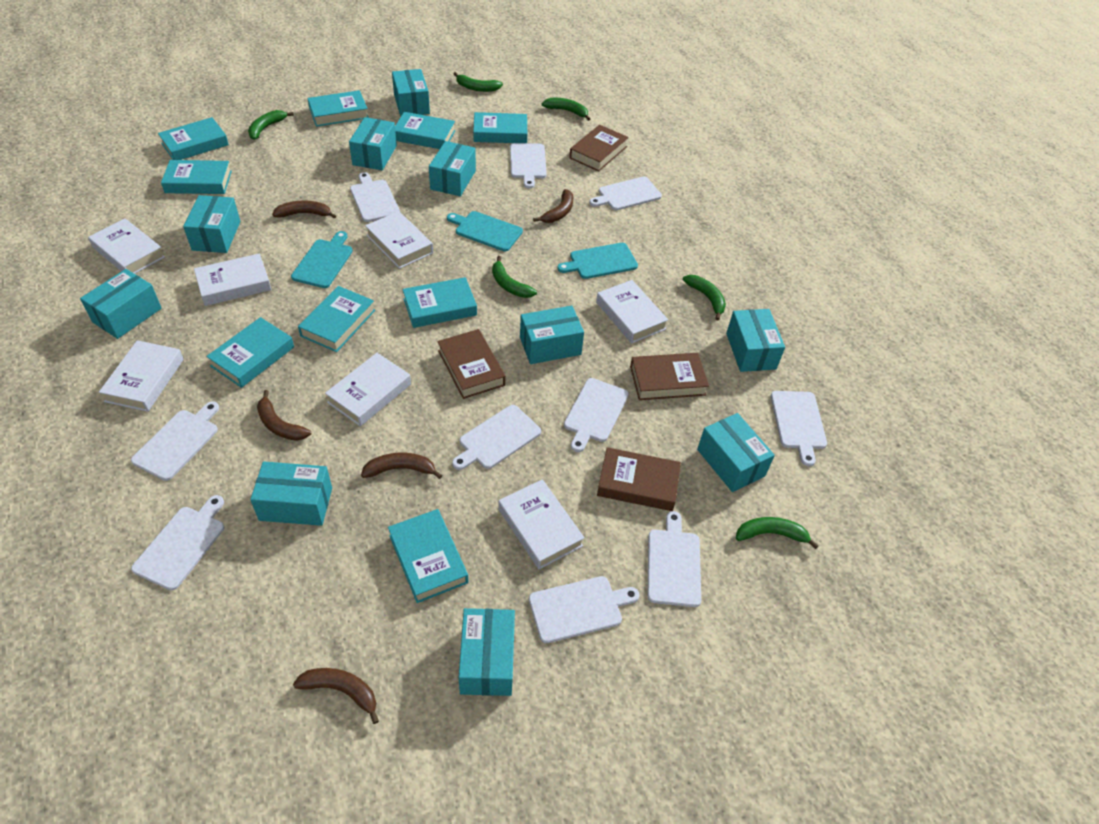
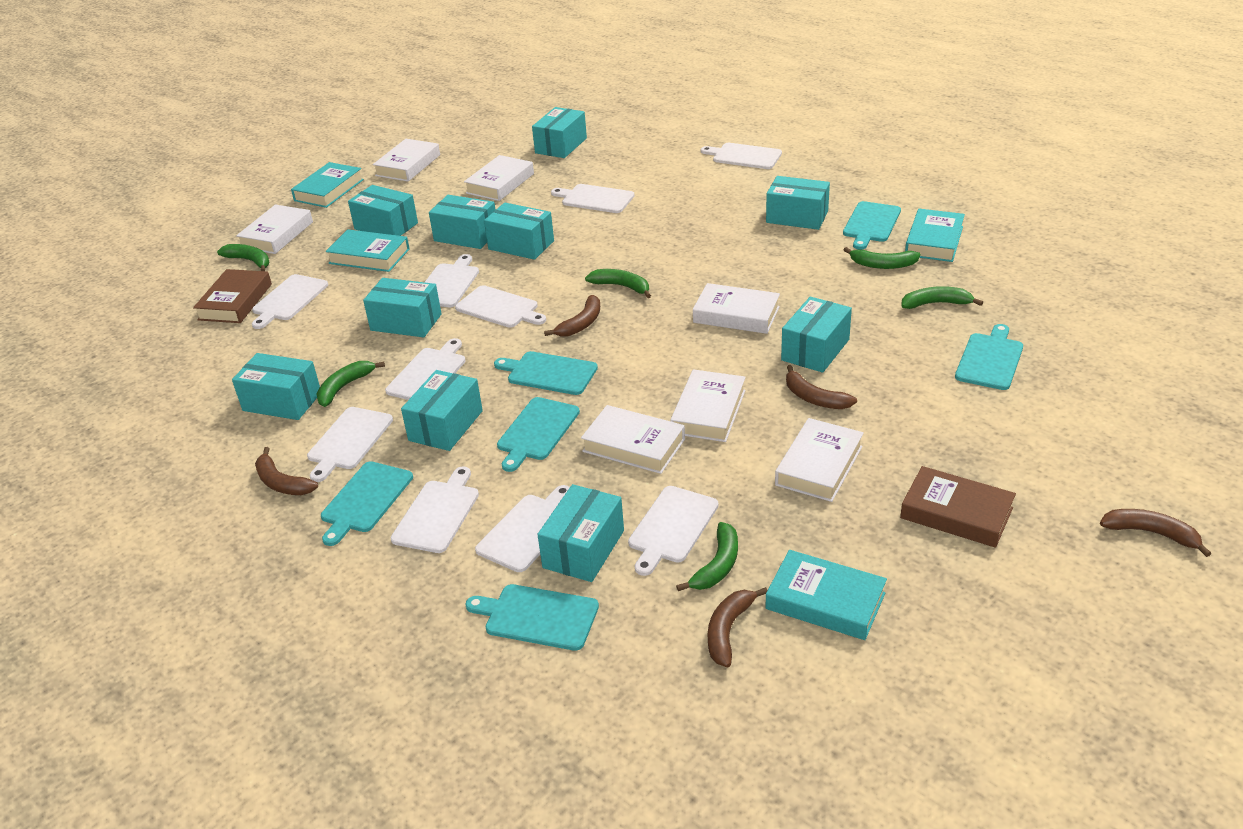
brown book: 4 -> 2
turquoise book: 9 -> 4
turquoise cutting board: 3 -> 6

